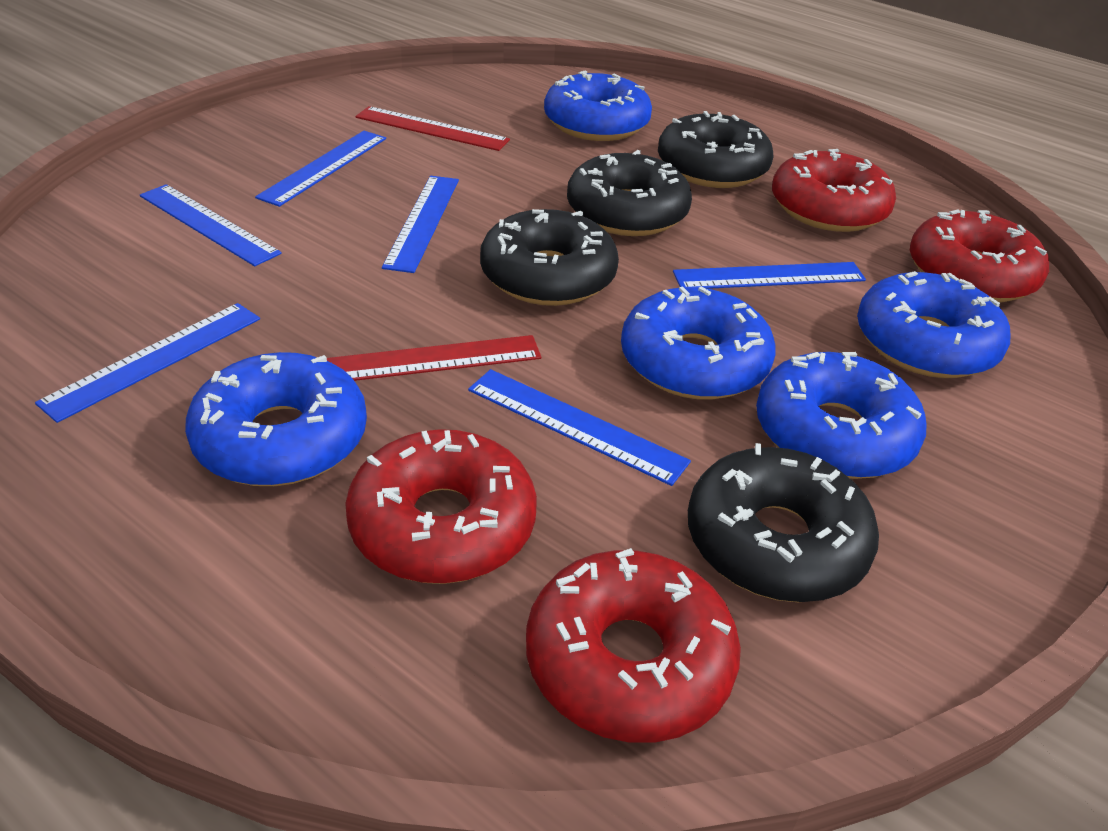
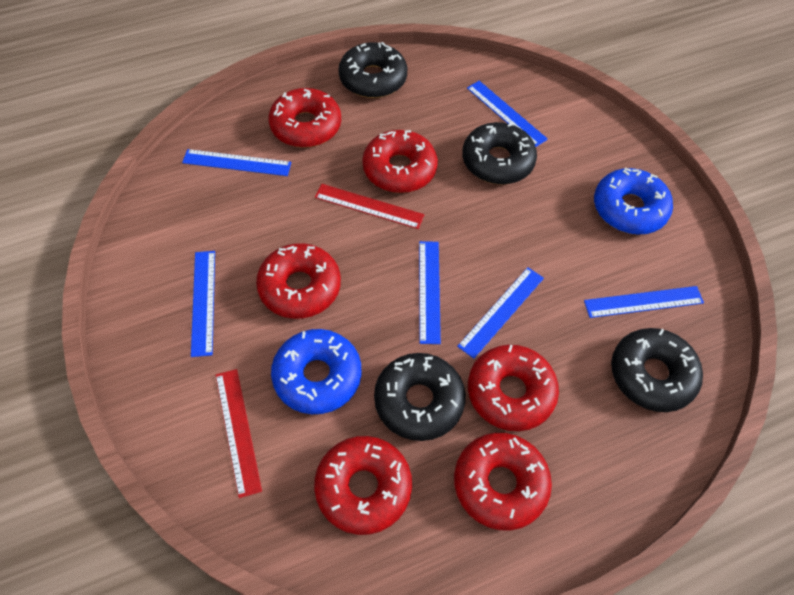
blue donut: 5 -> 2
red donut: 4 -> 6

